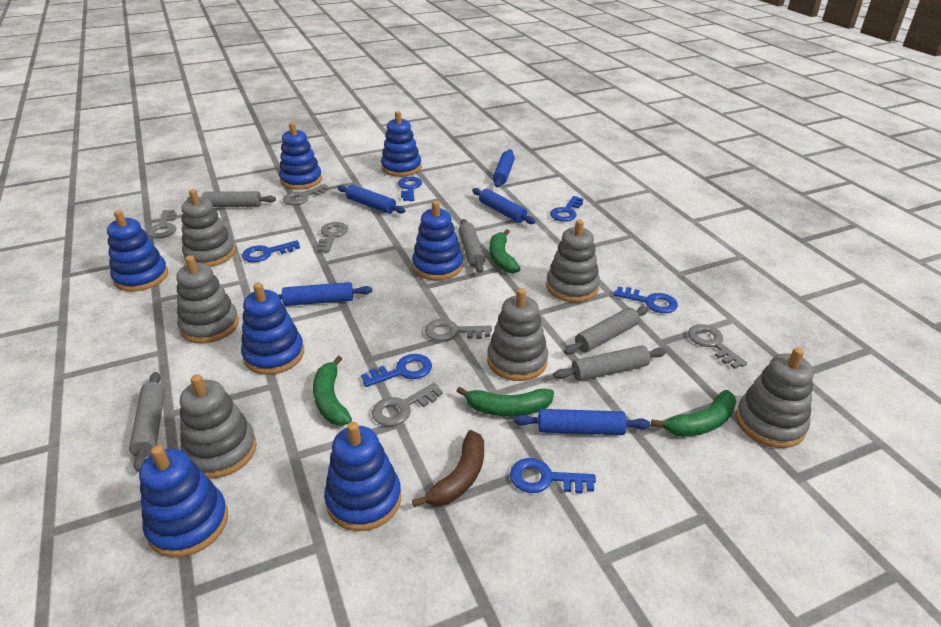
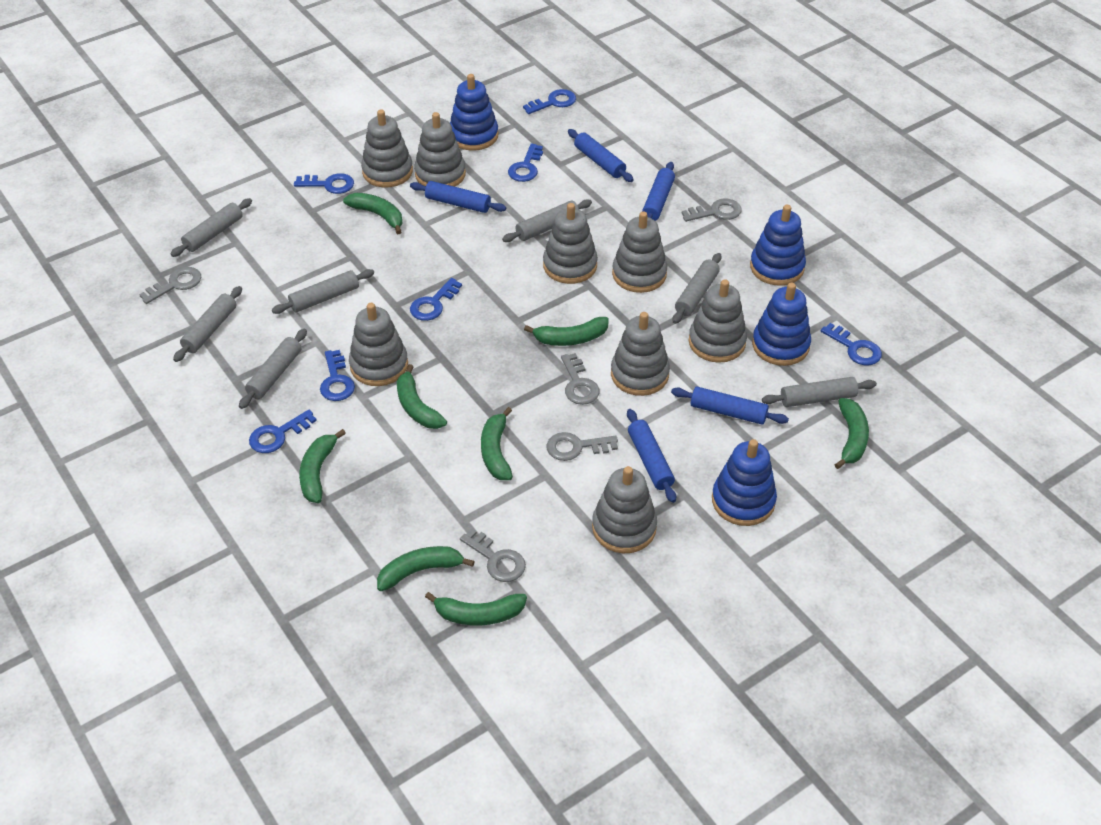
blue key: 6 -> 7
blue stacking toy: 7 -> 4
brown banana: 1 -> 0
green banana: 4 -> 8
grey key: 6 -> 5
grey rolling pin: 5 -> 7
grey stacking toy: 6 -> 8

